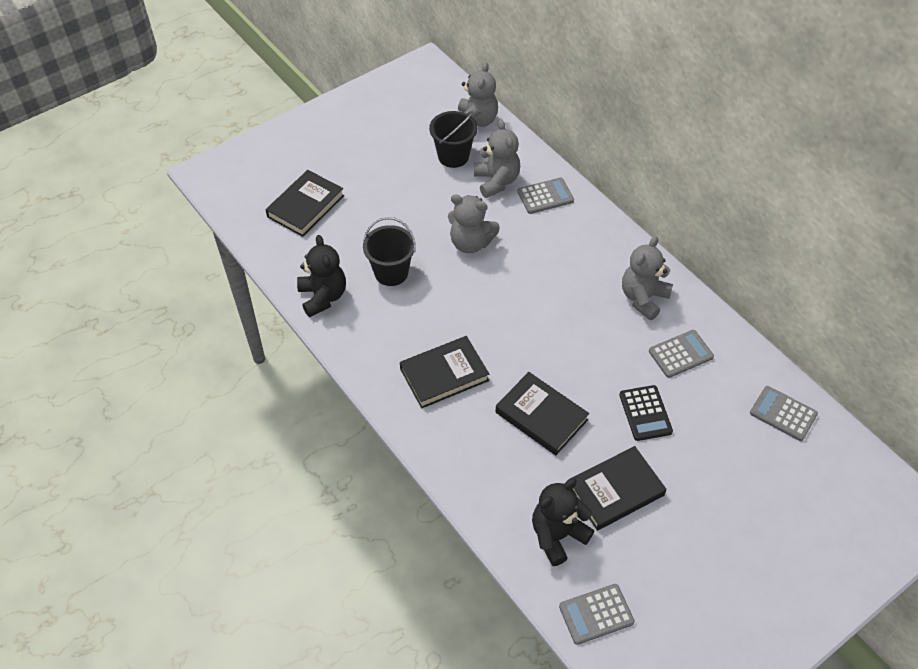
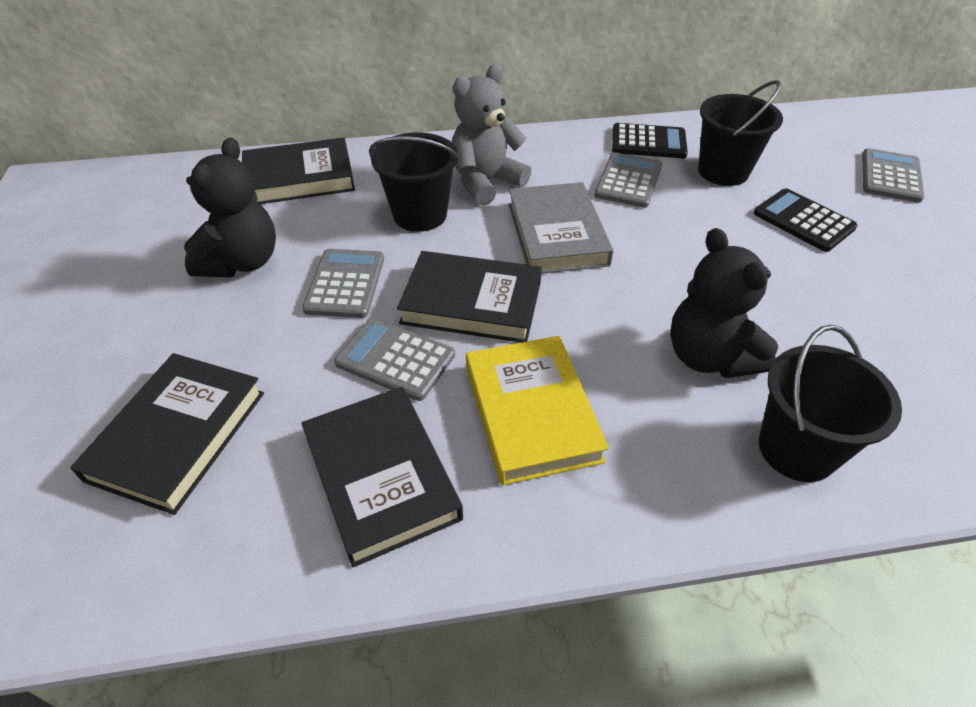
black bucket: 2 -> 3
black calculator: 1 -> 2
grey book: 0 -> 1
grey teddy bear: 4 -> 1
yellow book: 0 -> 1

